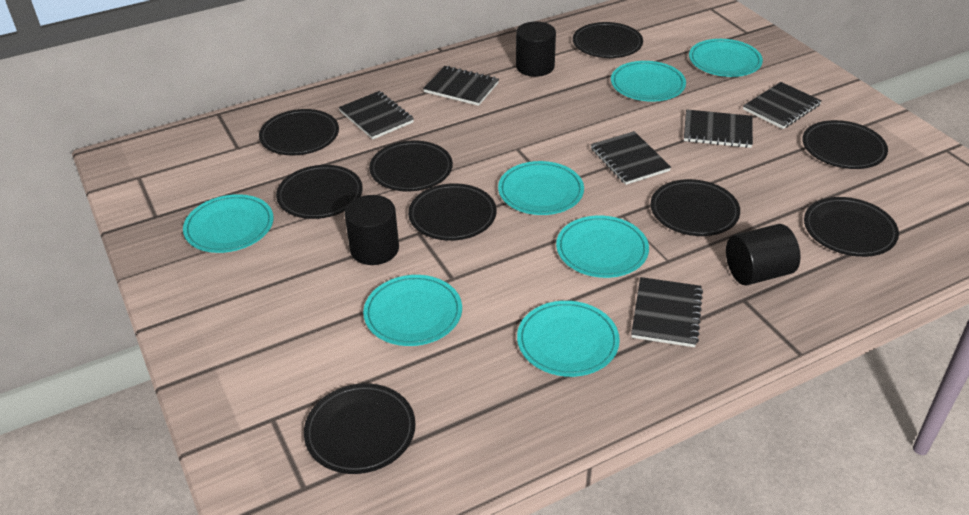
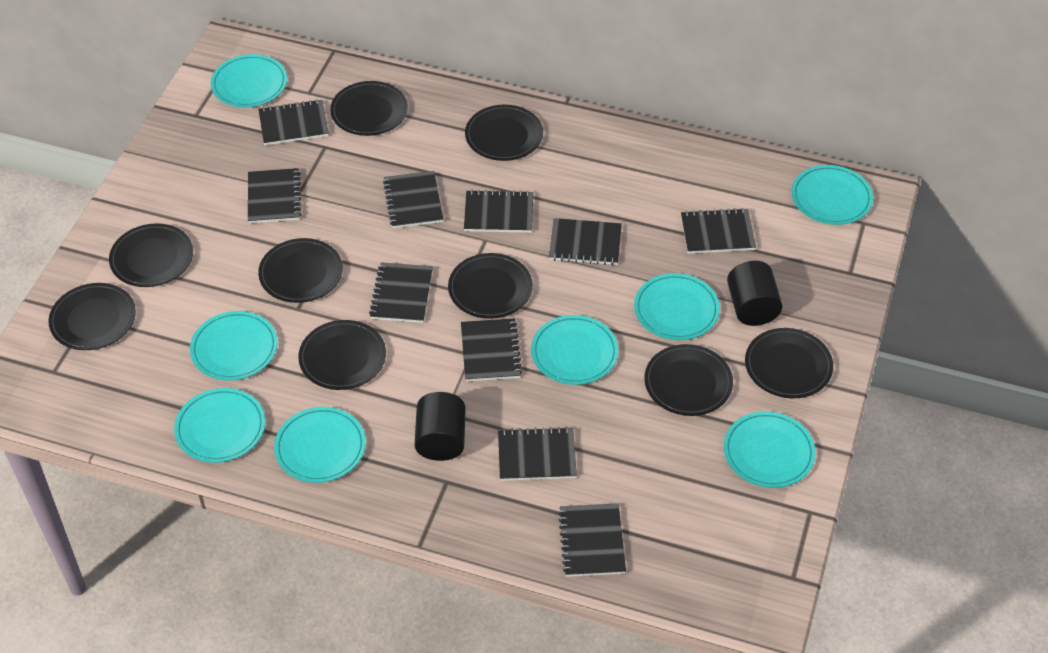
black cylinder: 3 -> 2
black notebook: 6 -> 10
turquoise plate: 7 -> 8

